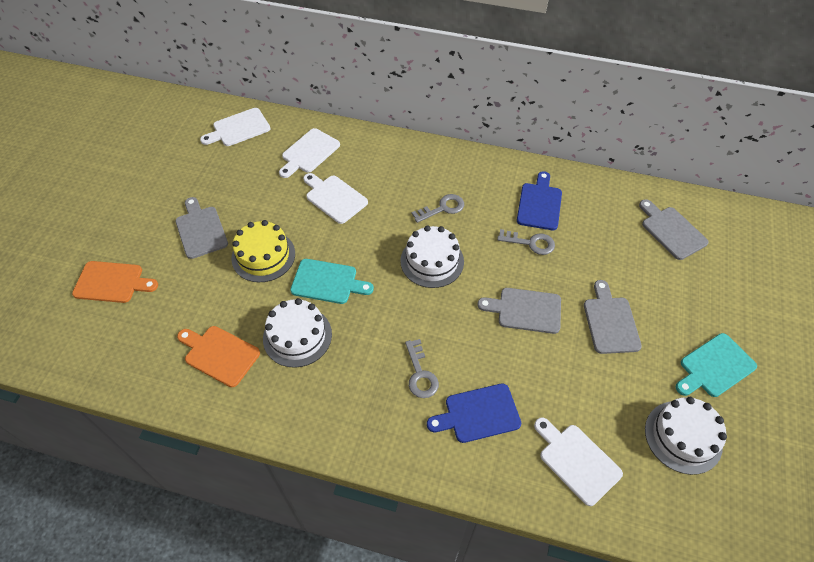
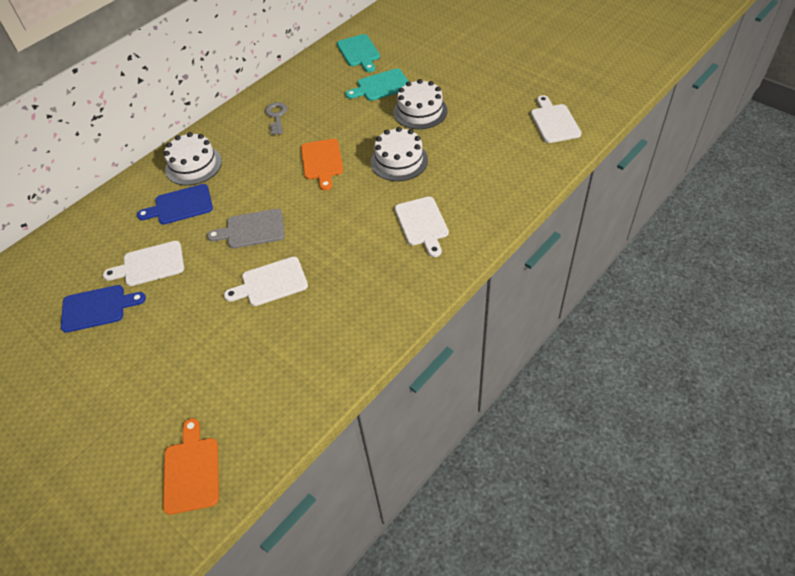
grey cutting board: 4 -> 1
grey key: 3 -> 1
yellow cake: 1 -> 0

